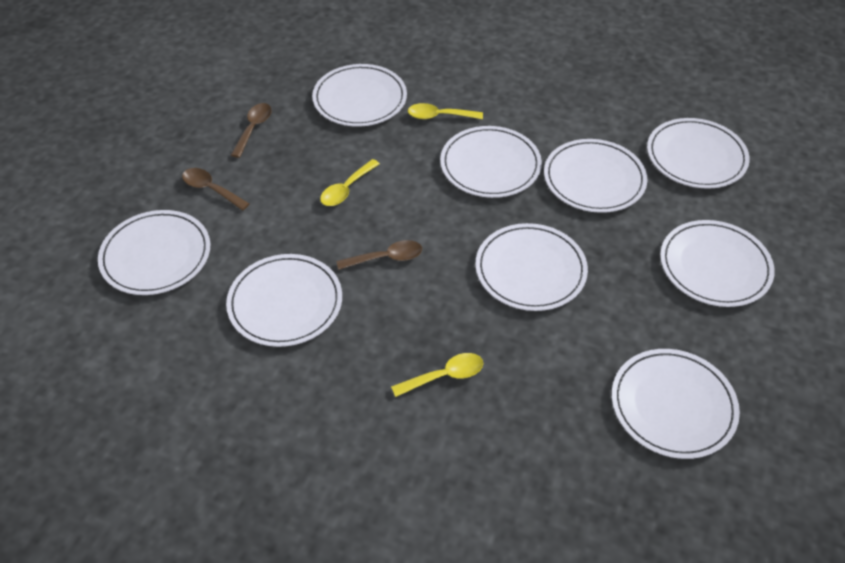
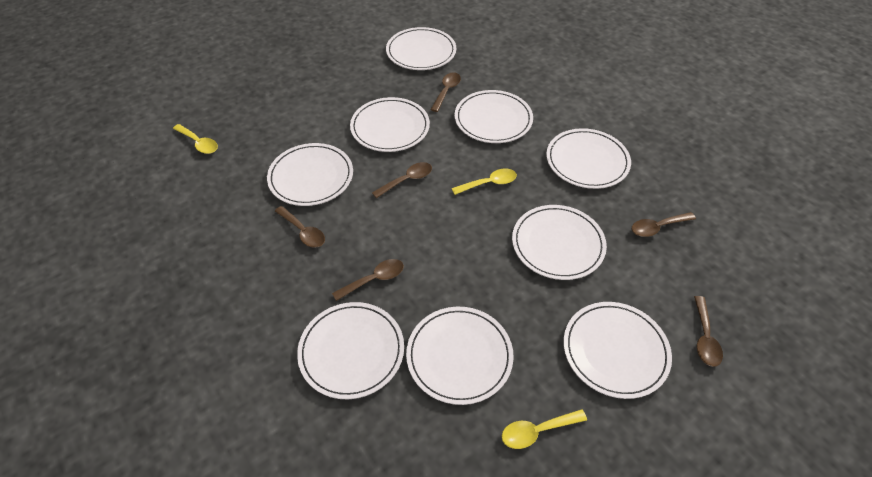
brown spoon: 3 -> 6

